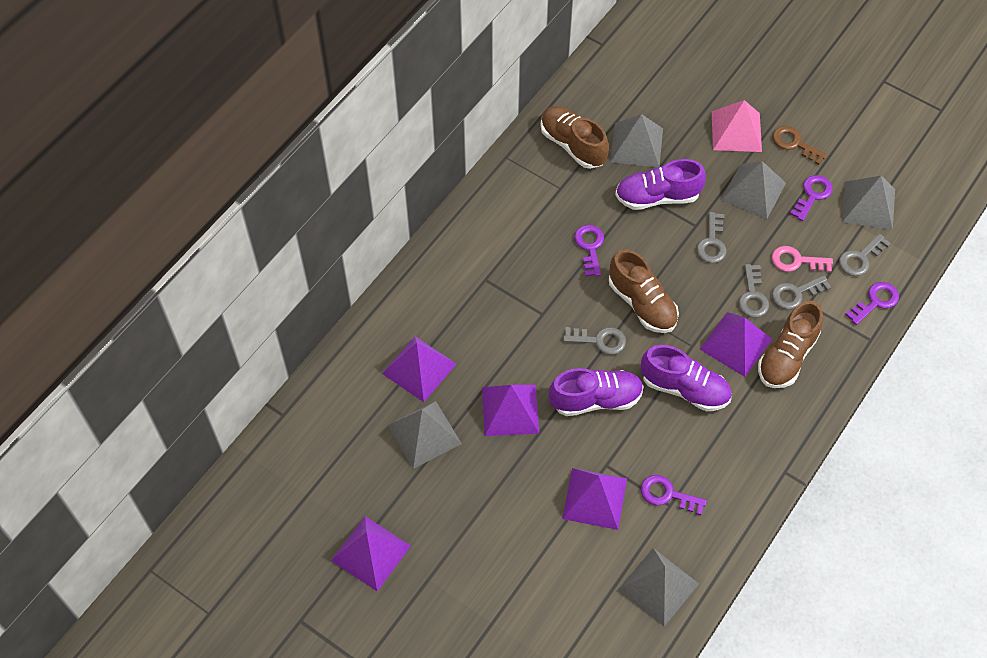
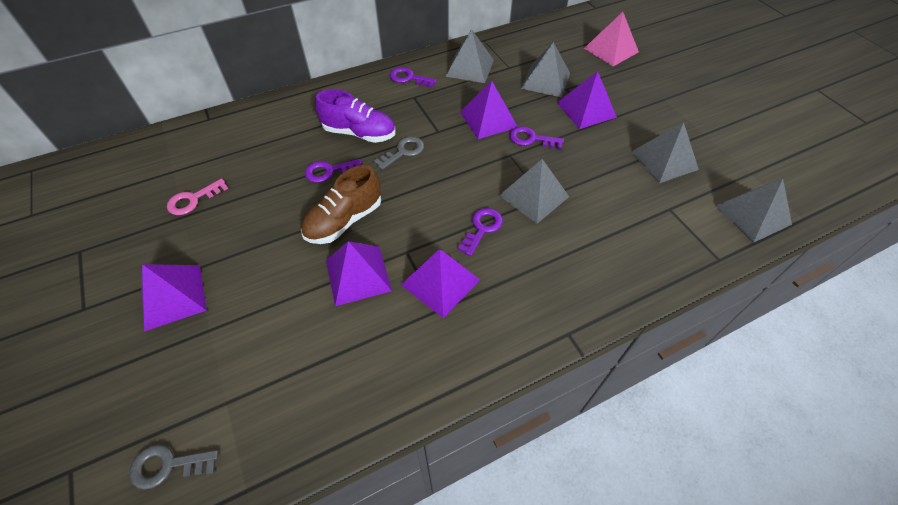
brown key: 1 -> 0
brown shoe: 3 -> 1
grey key: 5 -> 2
purple shoe: 3 -> 1

